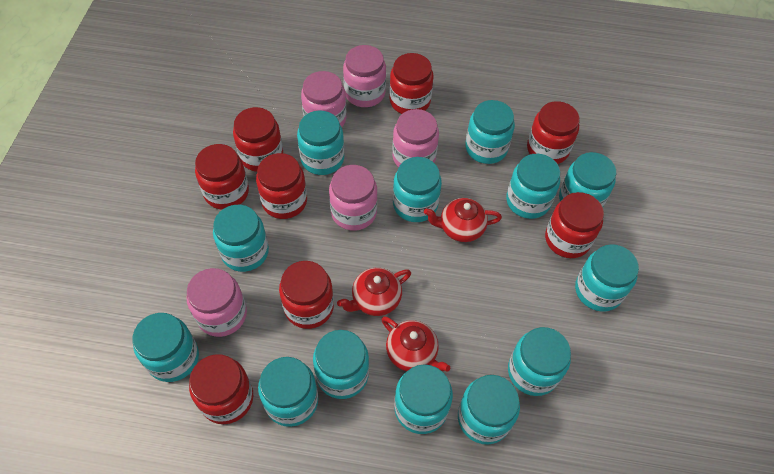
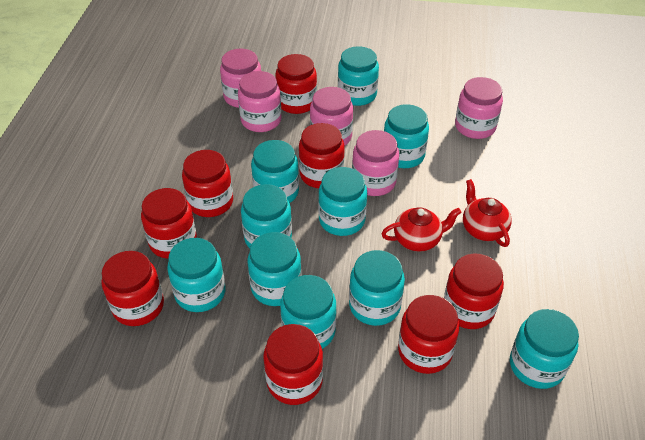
red teapot: 3 -> 2
turquoise jar: 13 -> 10

